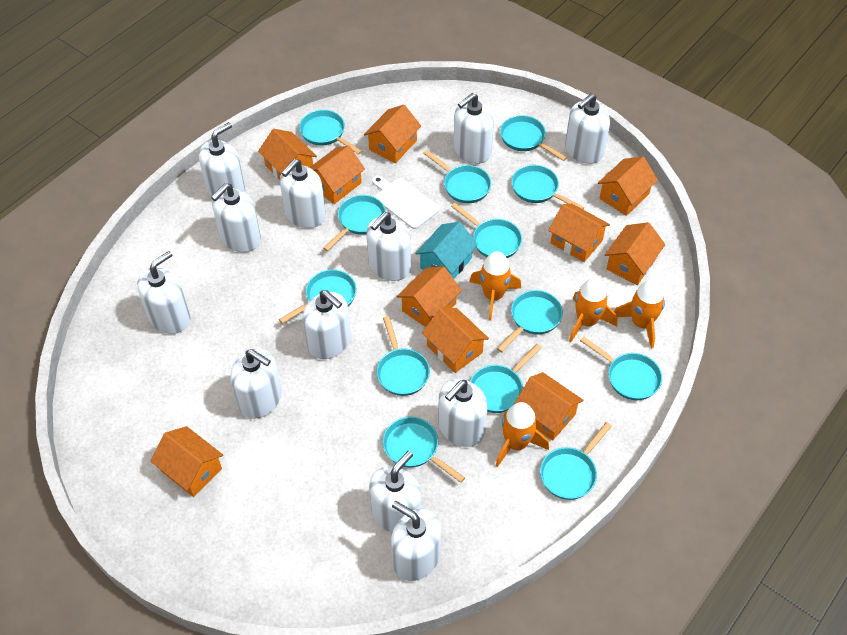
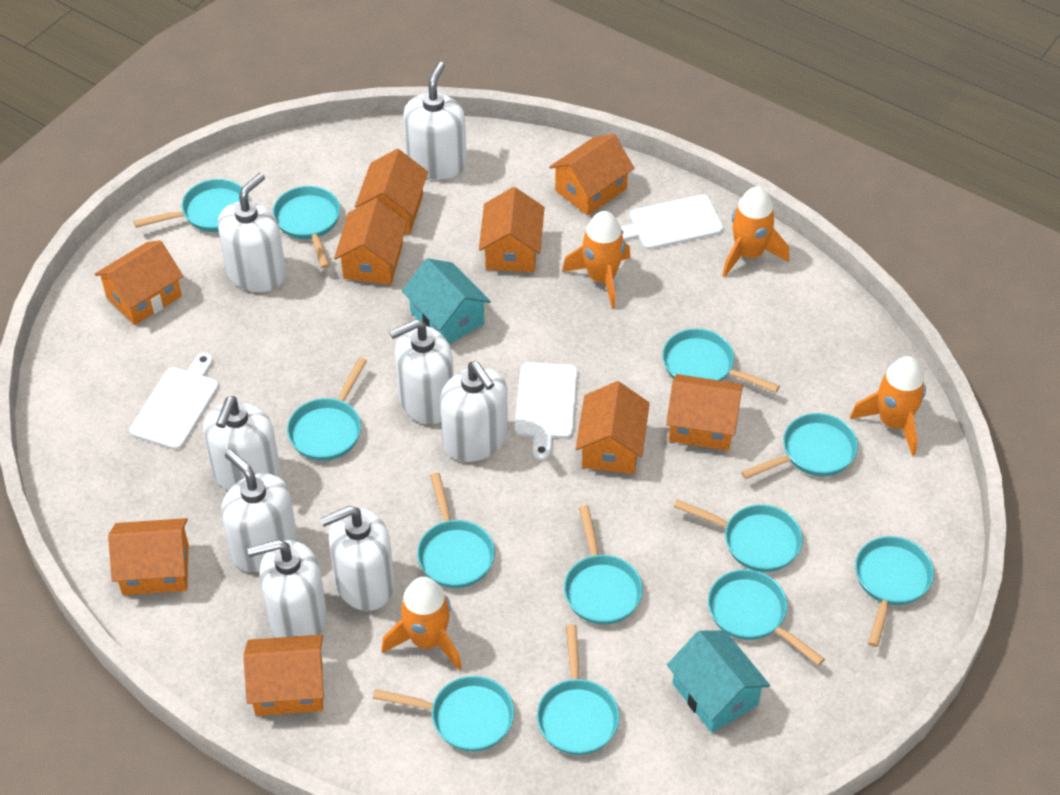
orange house: 10 -> 9
turquoise house: 1 -> 2
turquoise pan: 13 -> 12
white cutting board: 1 -> 3
white soap dispenser: 12 -> 8

